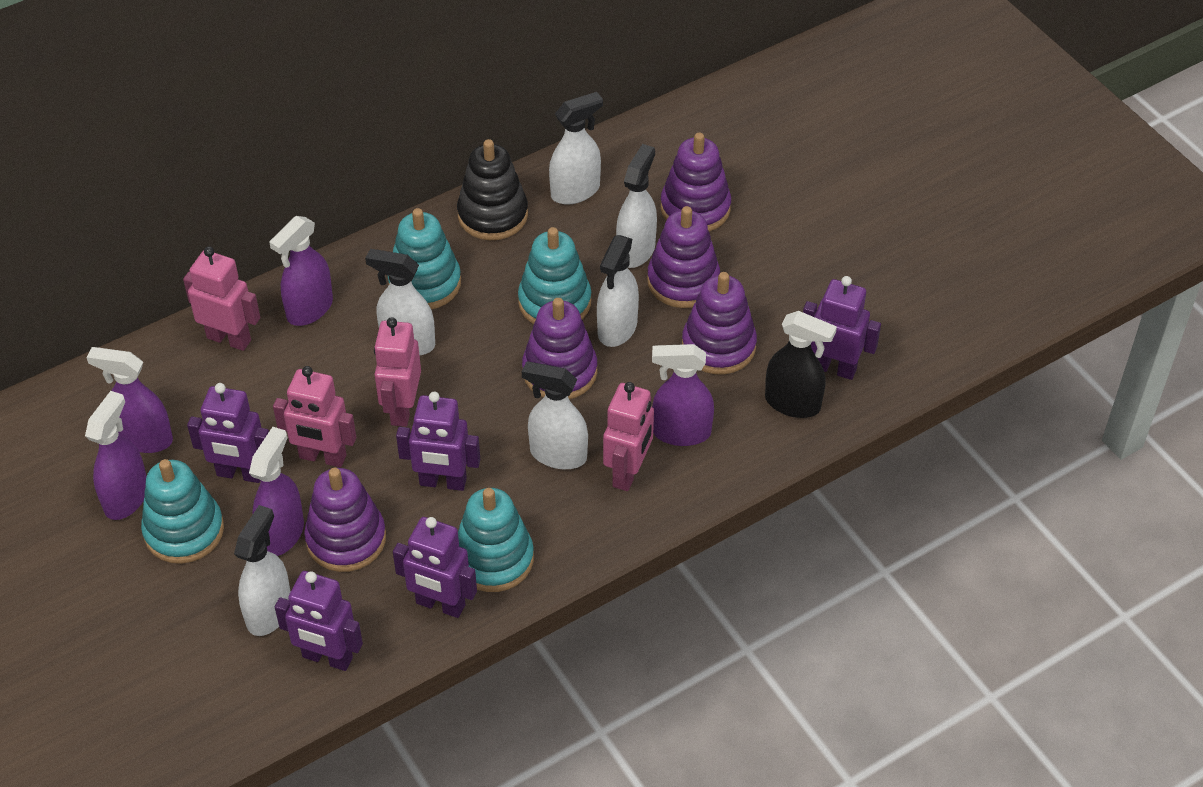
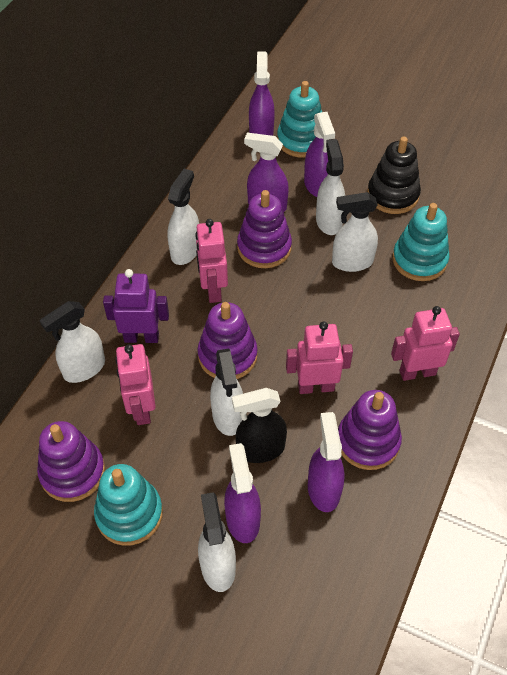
purple robot: 5 -> 1
purple stacking toy: 5 -> 4
turquoise stacking toy: 4 -> 3

